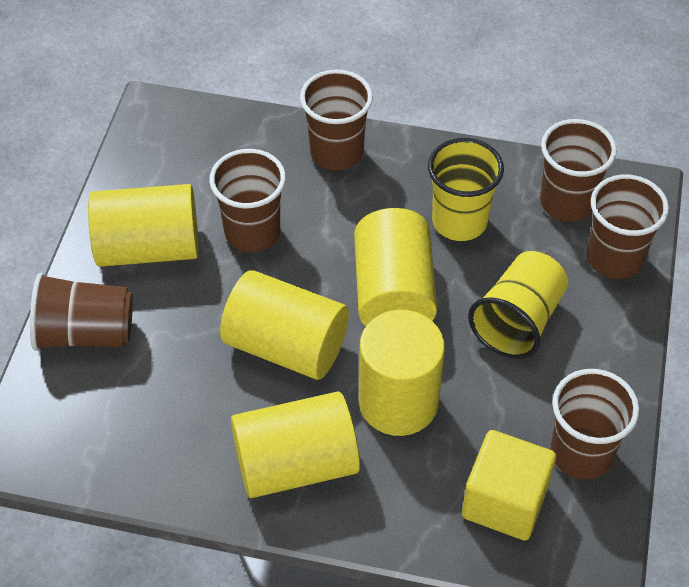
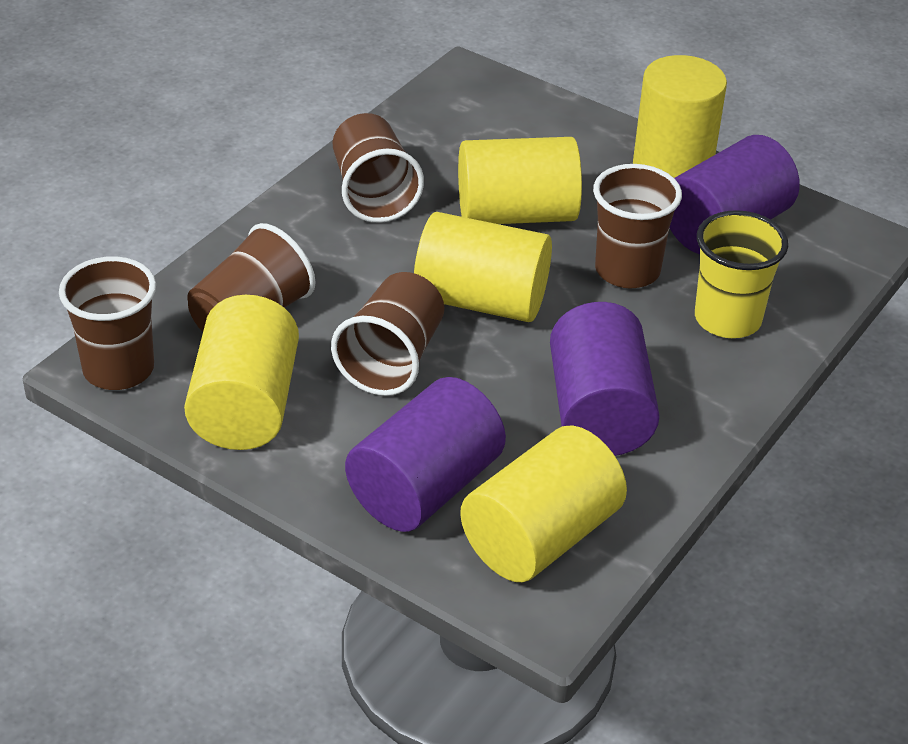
brown cup: 6 -> 5
purple cylinder: 0 -> 3
yellow cube: 1 -> 0
yellow cup: 2 -> 1

